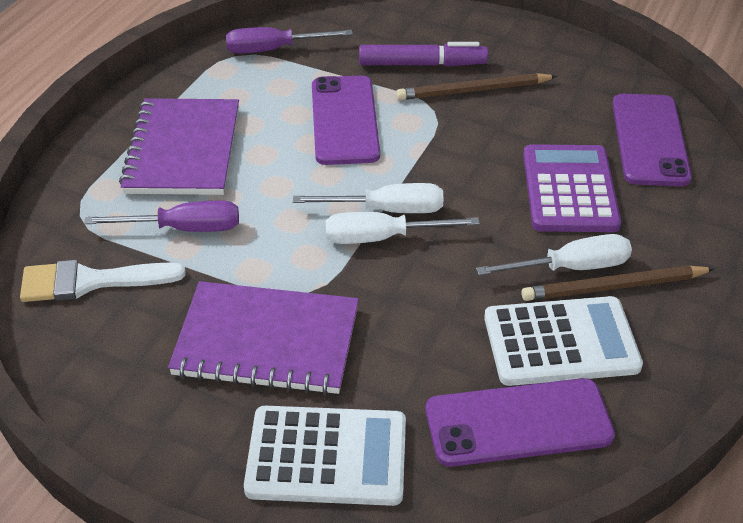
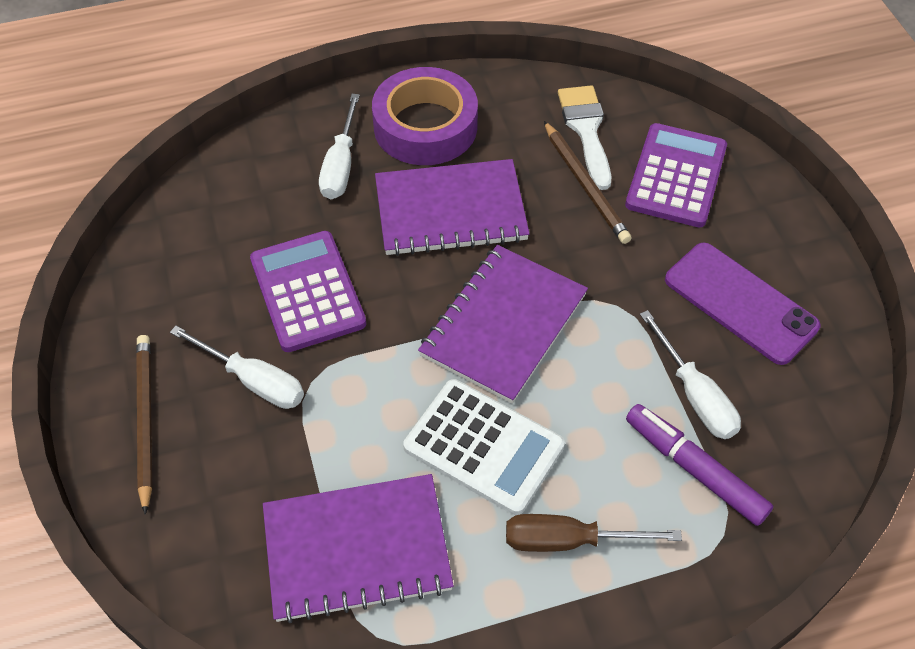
brown screwdriver: 0 -> 1
purple calculator: 1 -> 2
purple notebook: 2 -> 3
purple phone: 3 -> 1
purple screwdriver: 2 -> 0
purple tape: 0 -> 1
white calculator: 2 -> 1

